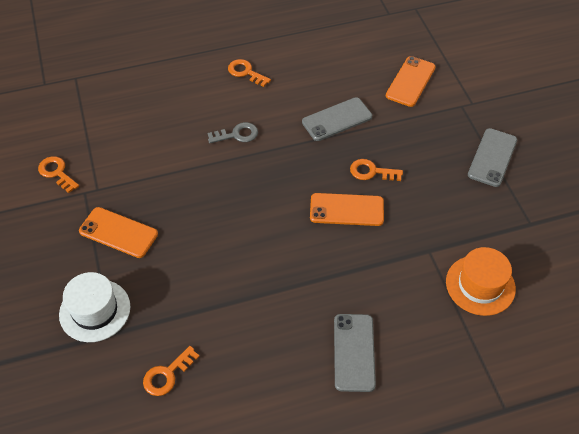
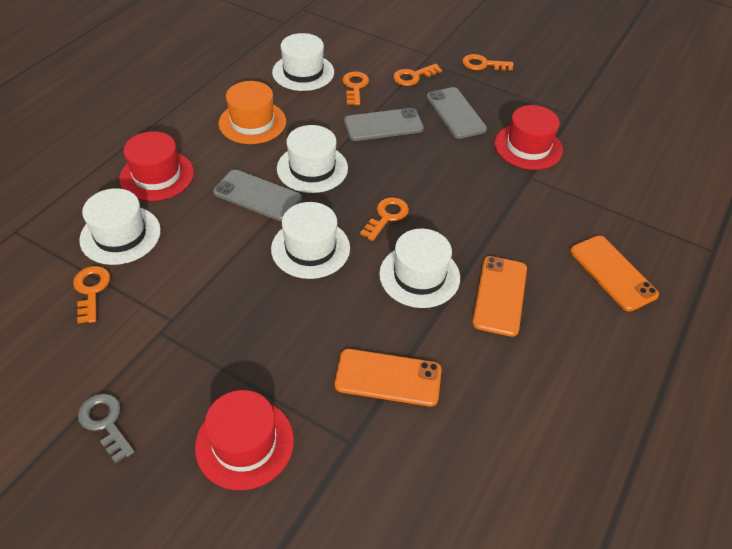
orange key: 4 -> 5
red hat: 0 -> 3
white hat: 1 -> 5

